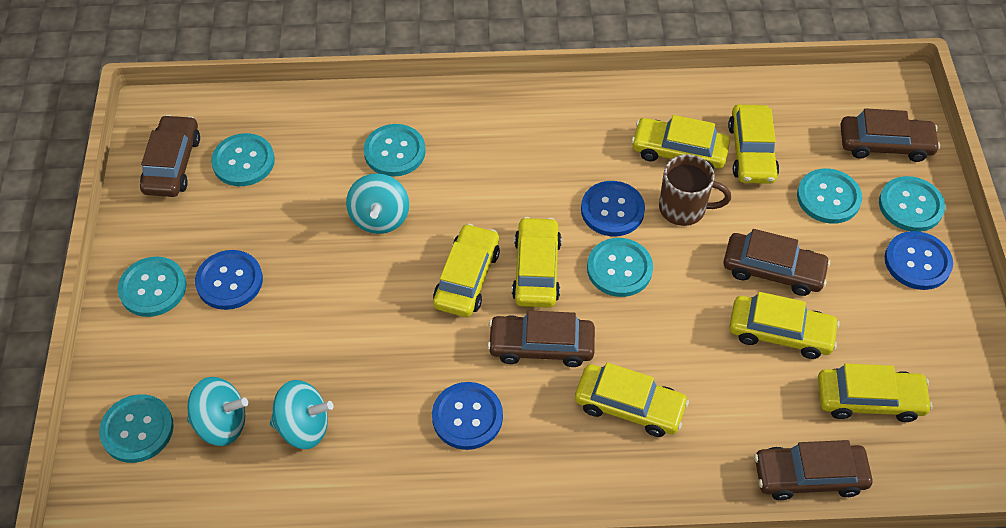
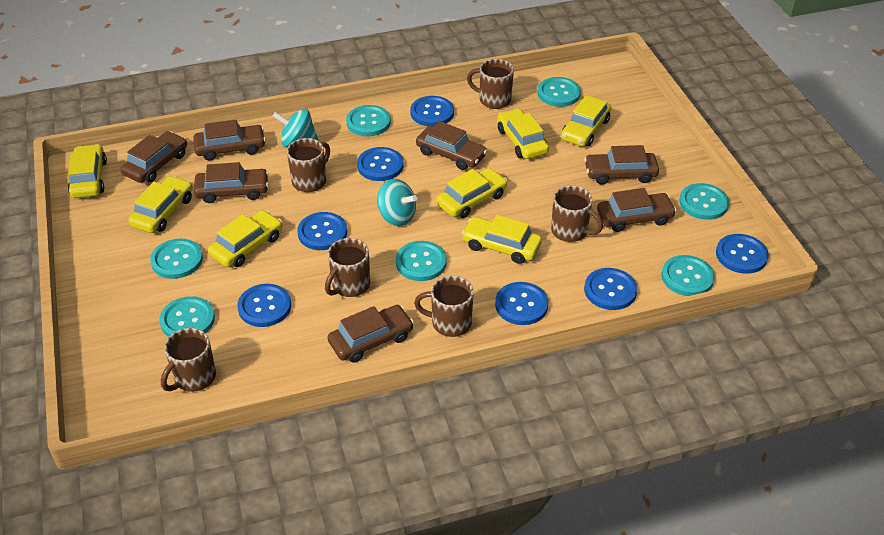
blue button: 4 -> 7
brown car: 5 -> 7
brown mug: 1 -> 6
turquoise spinning top: 3 -> 2

